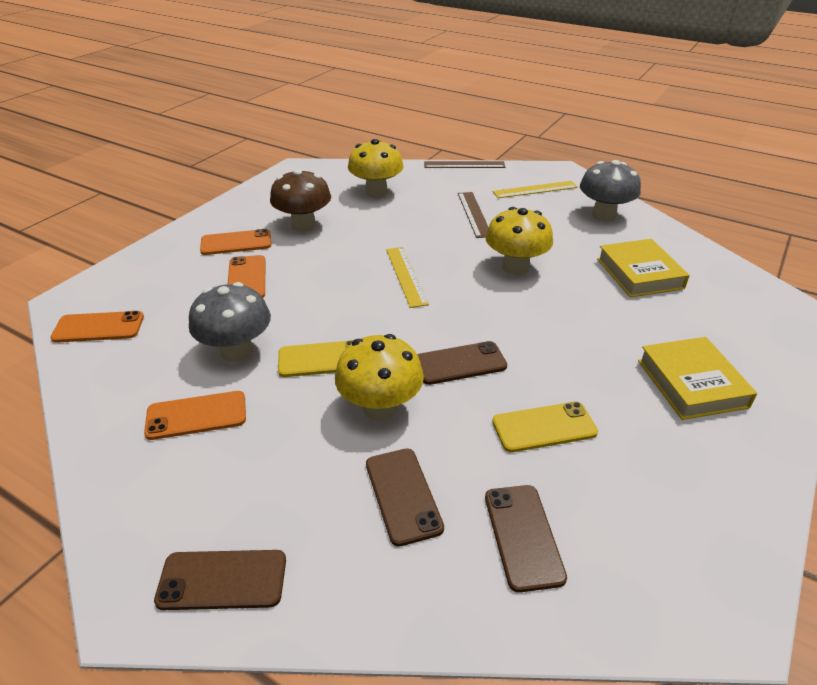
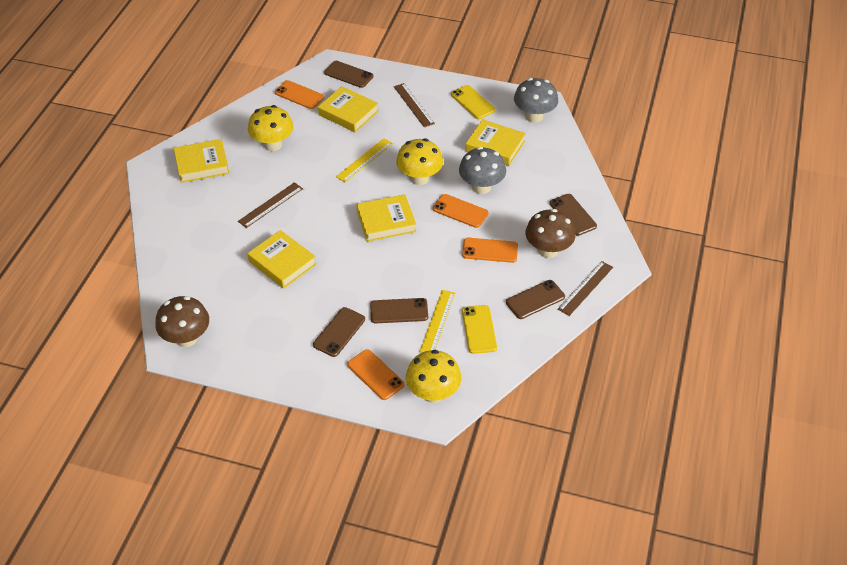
brown mushroom: 1 -> 2
brown phone: 4 -> 5
brown ruler: 2 -> 3
yellow book: 2 -> 5

